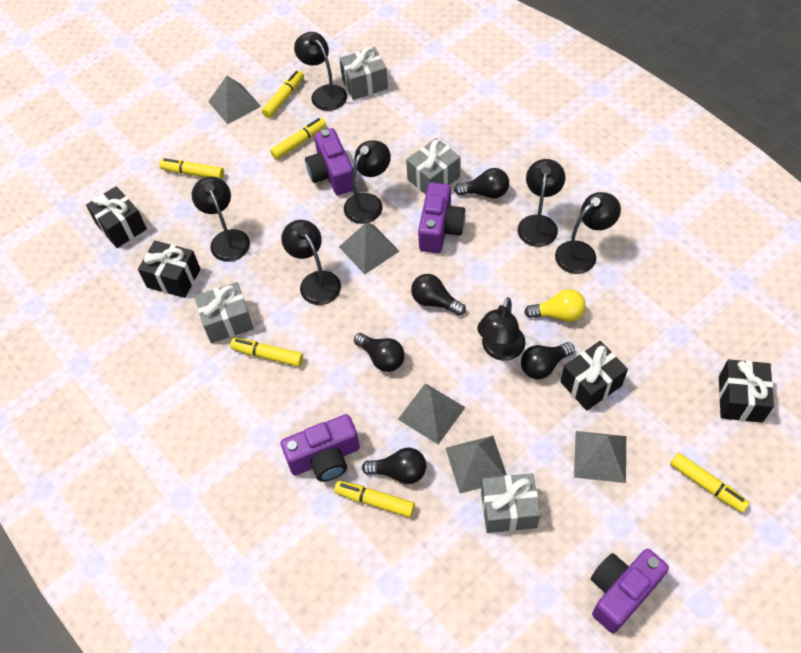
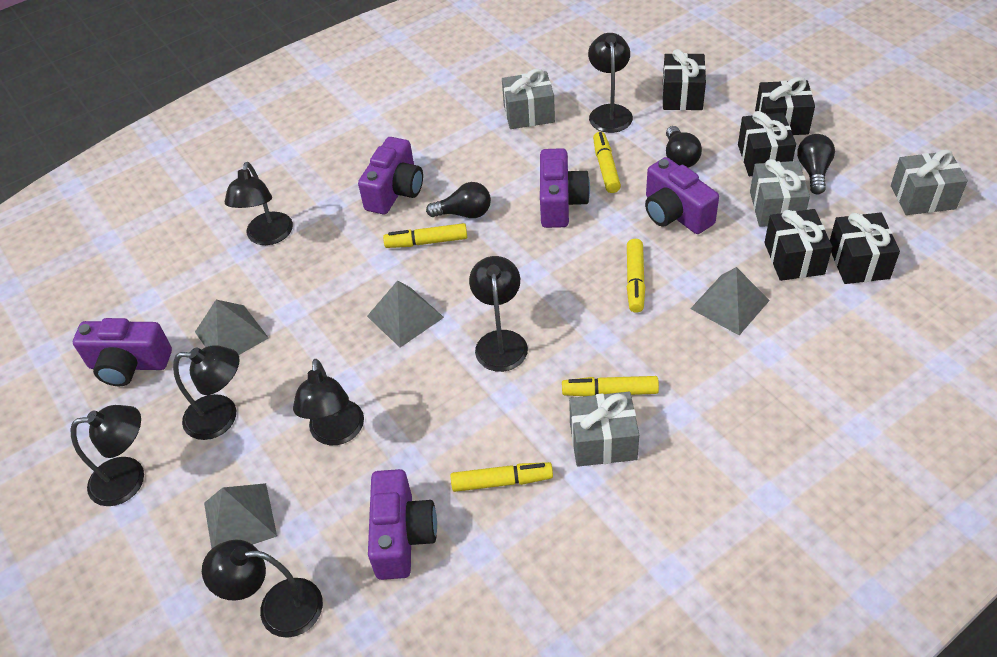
black gift: 4 -> 5
black light bulb: 5 -> 3
grey pyramid: 5 -> 4
purple camera: 4 -> 5
yellow light bulb: 1 -> 0
yellow marker: 6 -> 5

